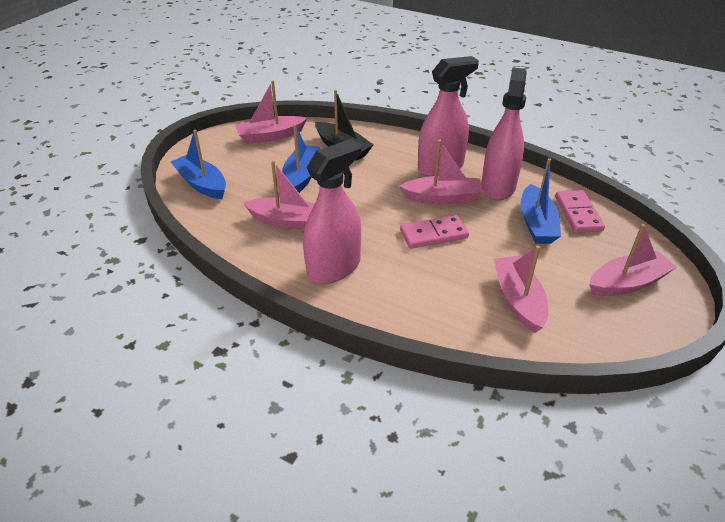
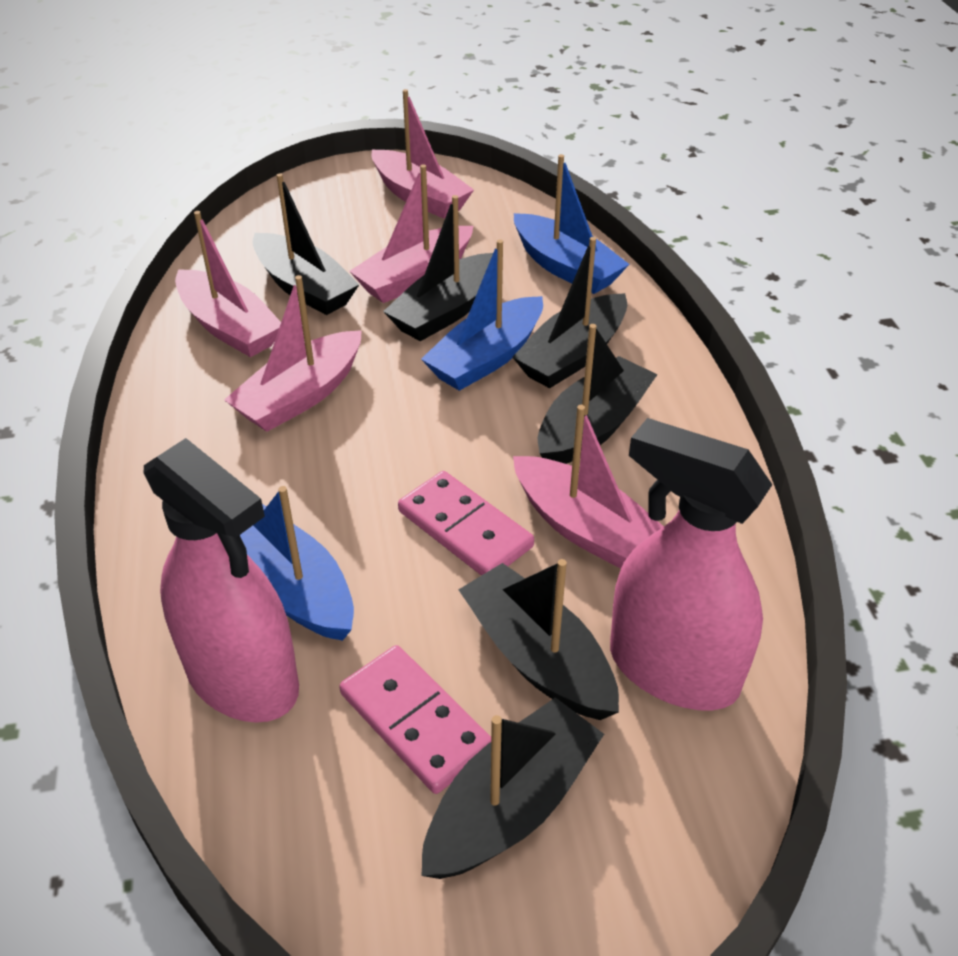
black boat: 1 -> 6
pink spray bottle: 3 -> 2

